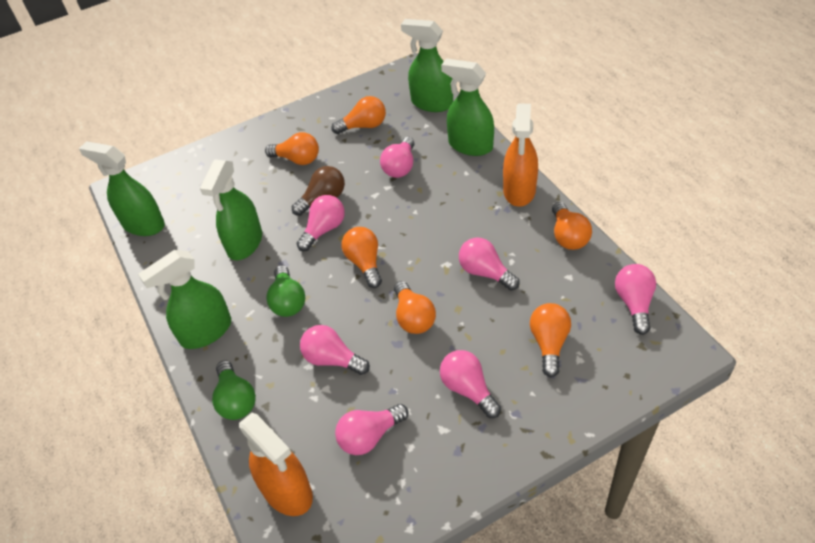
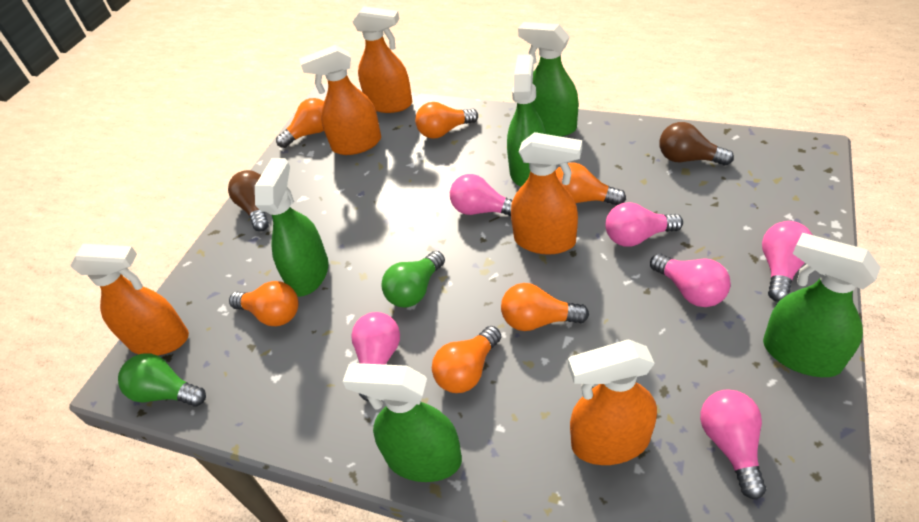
brown light bulb: 1 -> 2
orange spray bottle: 2 -> 5
pink light bulb: 7 -> 6

